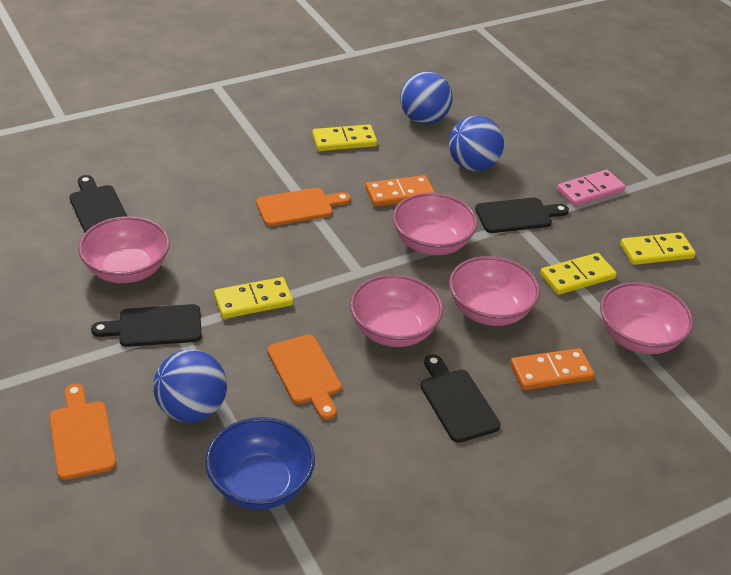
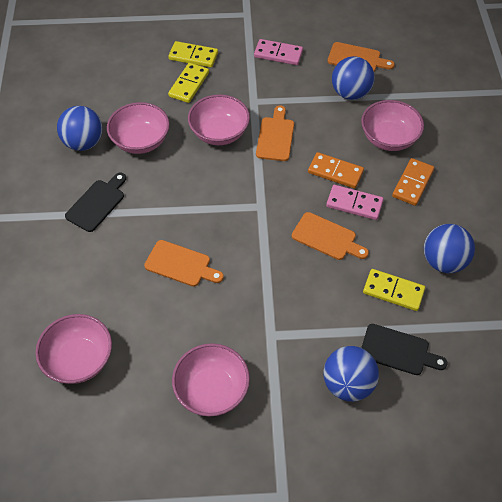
black cutting board: 4 -> 2
blue ball: 3 -> 4
blue bowl: 1 -> 0
orange cutting board: 3 -> 4
pink domino: 1 -> 2
yellow domino: 4 -> 3

